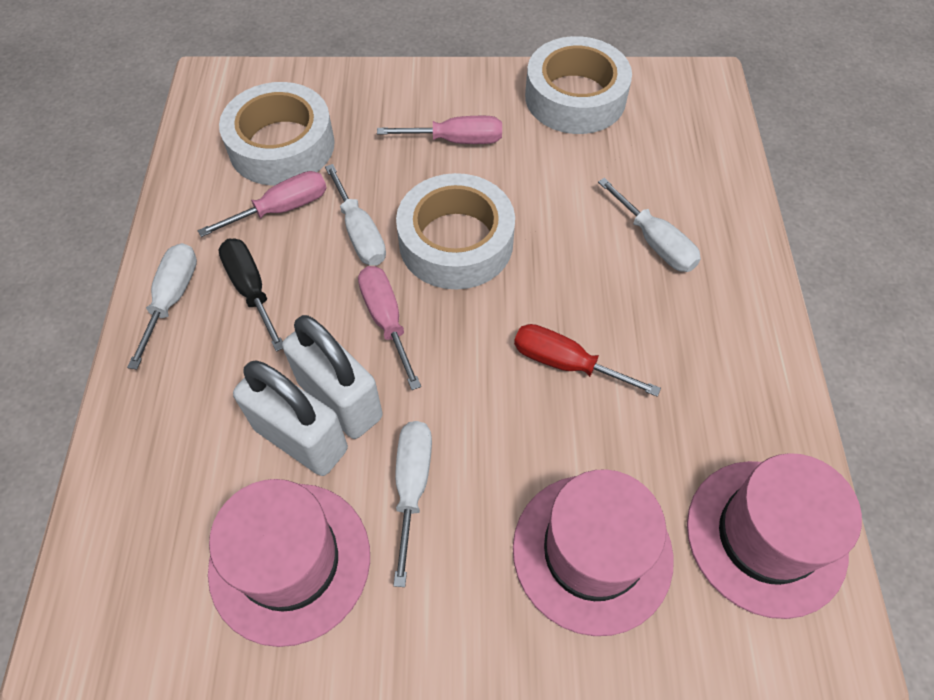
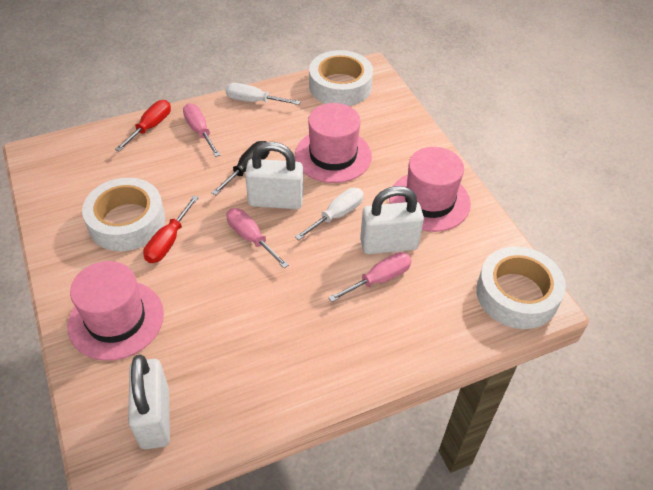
red screwdriver: 1 -> 2
white padlock: 2 -> 3
white screwdriver: 4 -> 2

